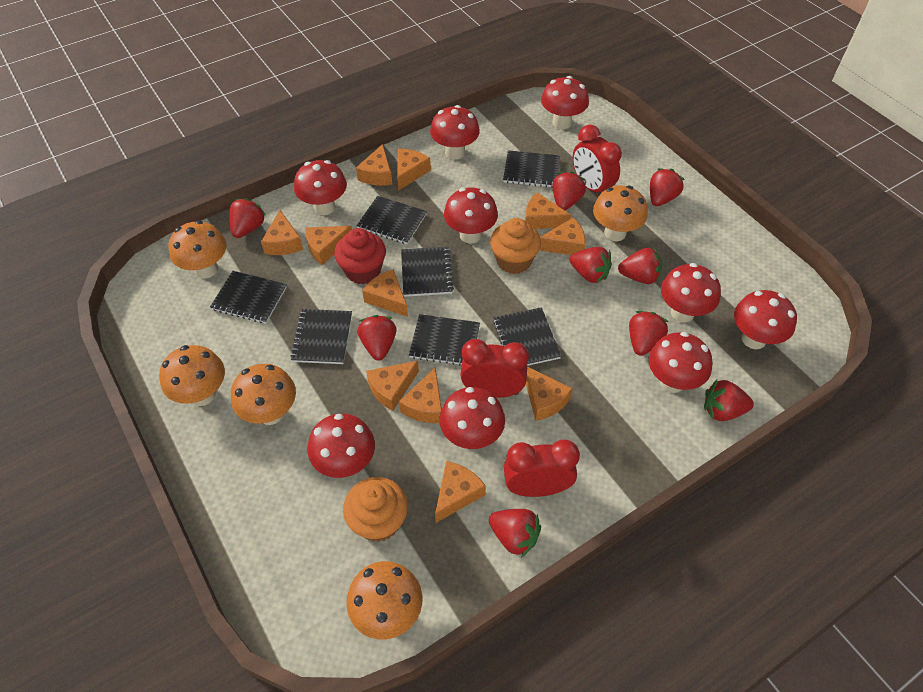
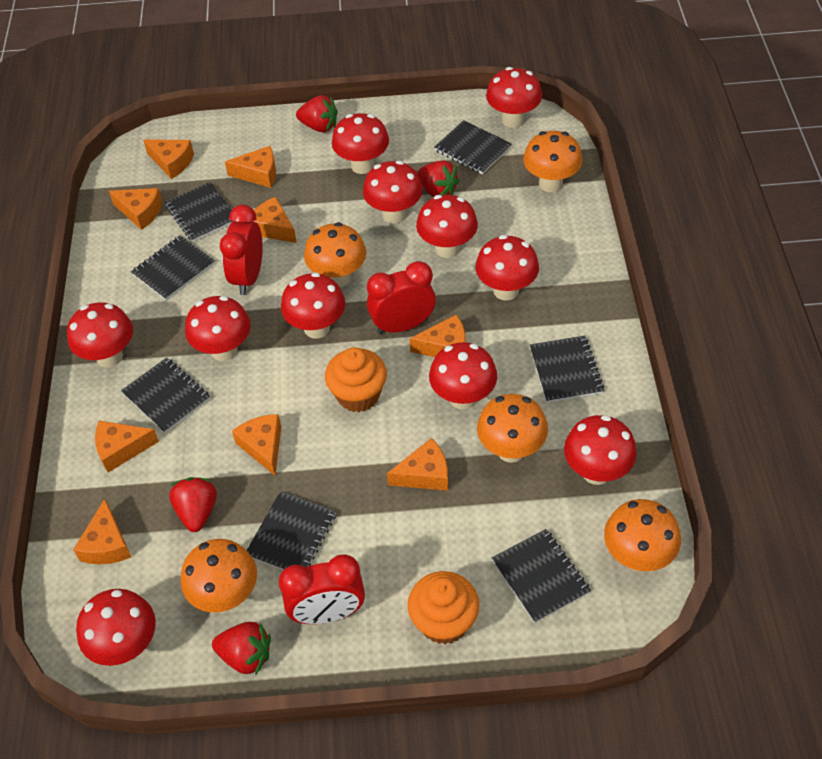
orange cheese: 11 -> 9
red cupcake: 1 -> 0
red mushroom: 9 -> 11
red strawberry: 9 -> 4

